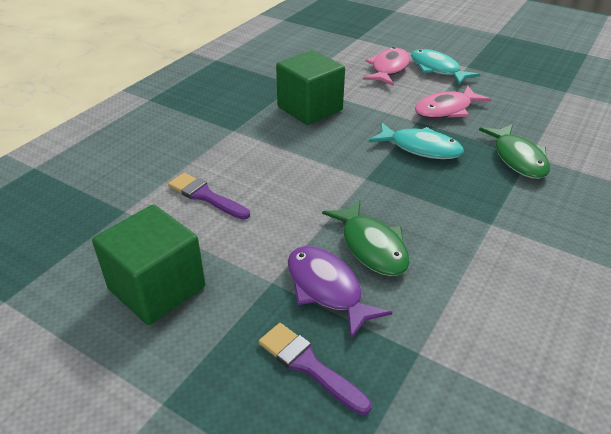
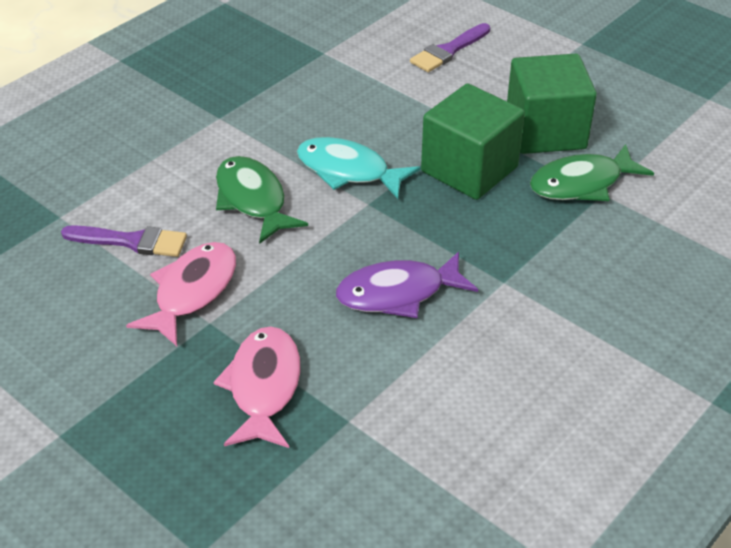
turquoise fish: 2 -> 1

